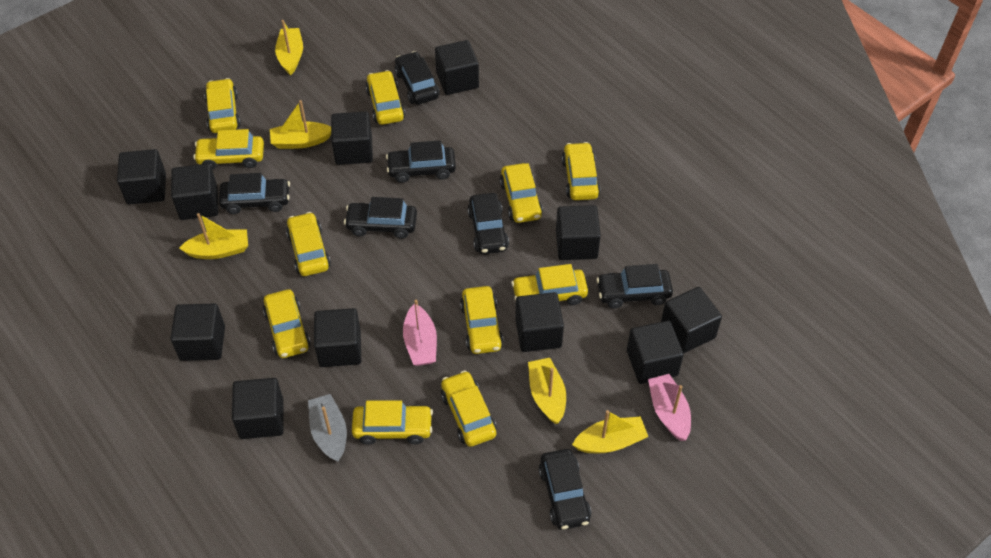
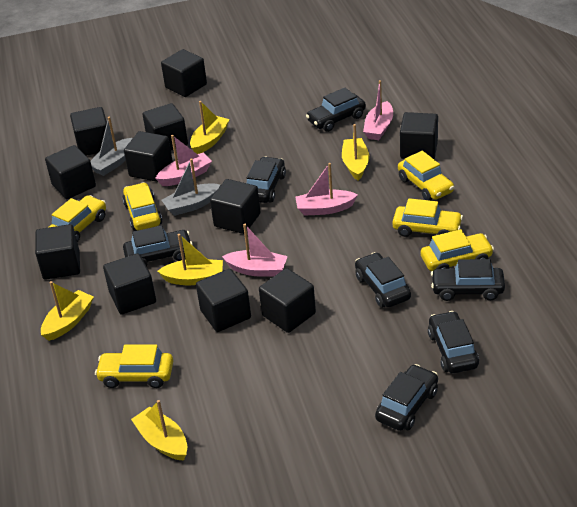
grey boat: 1 -> 2
pink boat: 2 -> 4
yellow car: 11 -> 6

